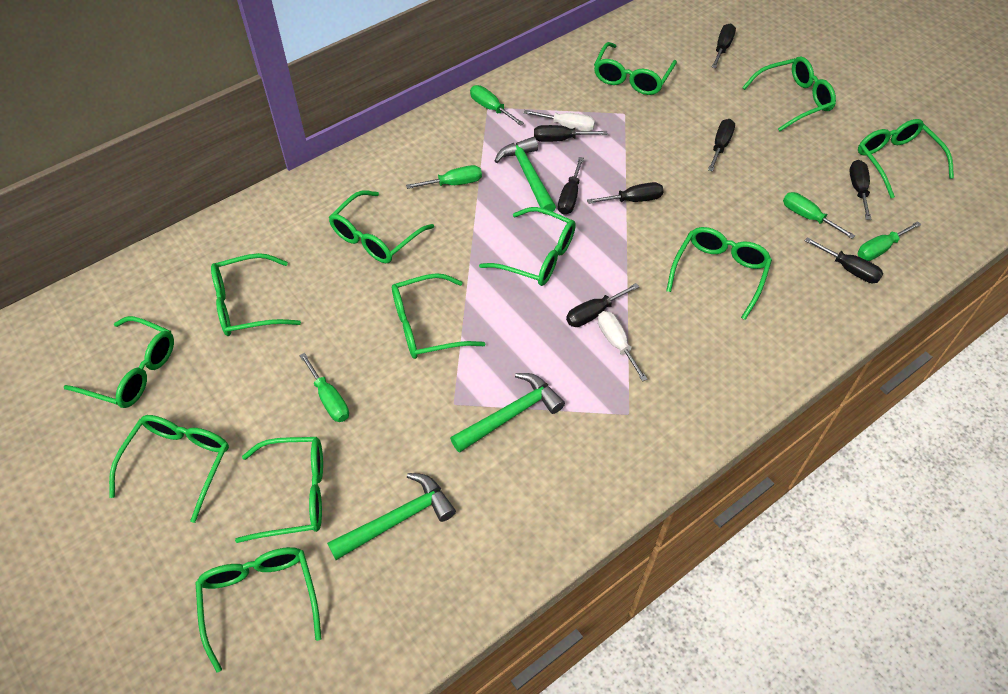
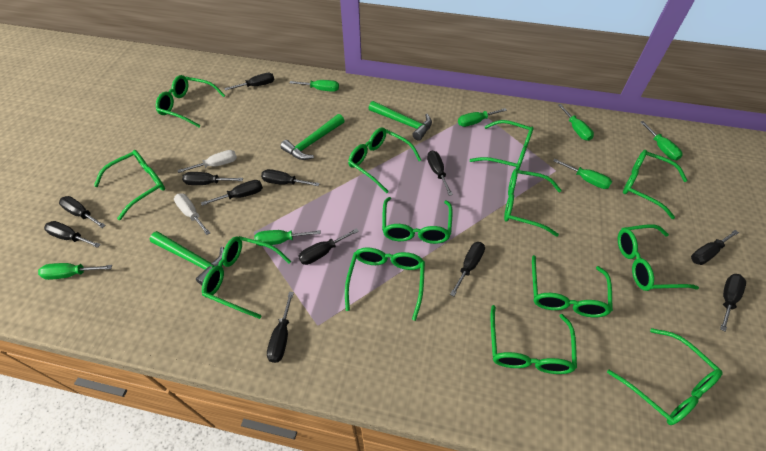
black screwdriver: 8 -> 12
green glasses: 12 -> 13
green screwdriver: 5 -> 7

